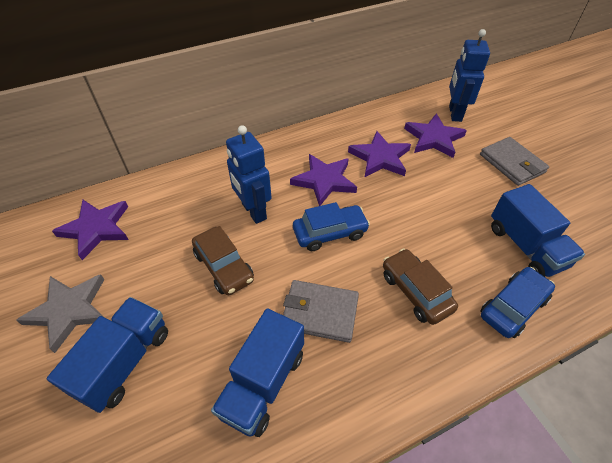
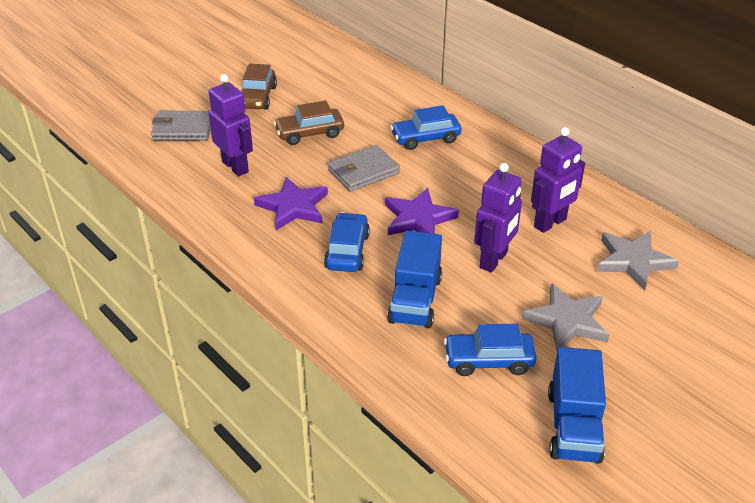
blue car: 2 -> 3
blue robot: 2 -> 0
blue truck: 3 -> 2
grey star: 1 -> 2
purple robot: 0 -> 3
purple star: 4 -> 2

